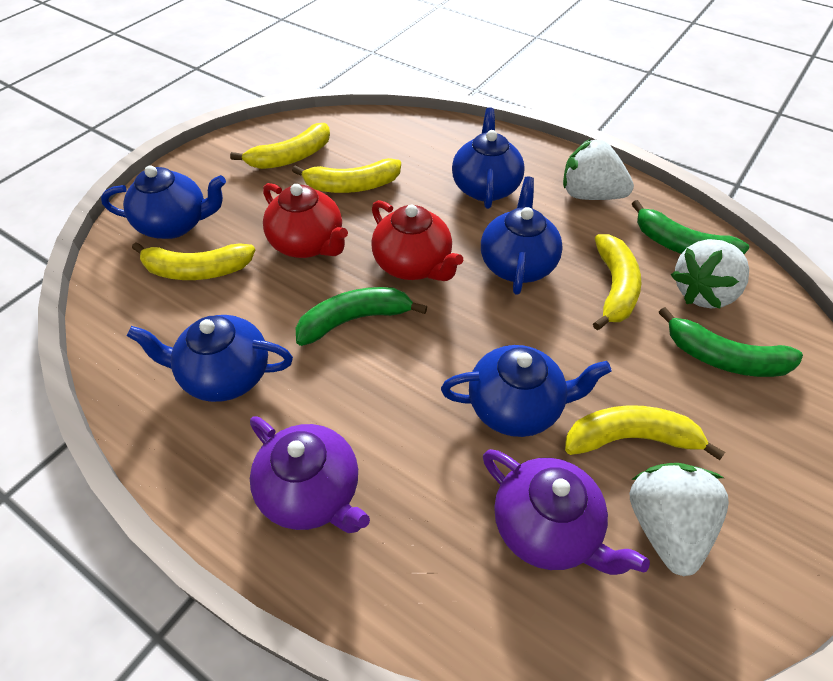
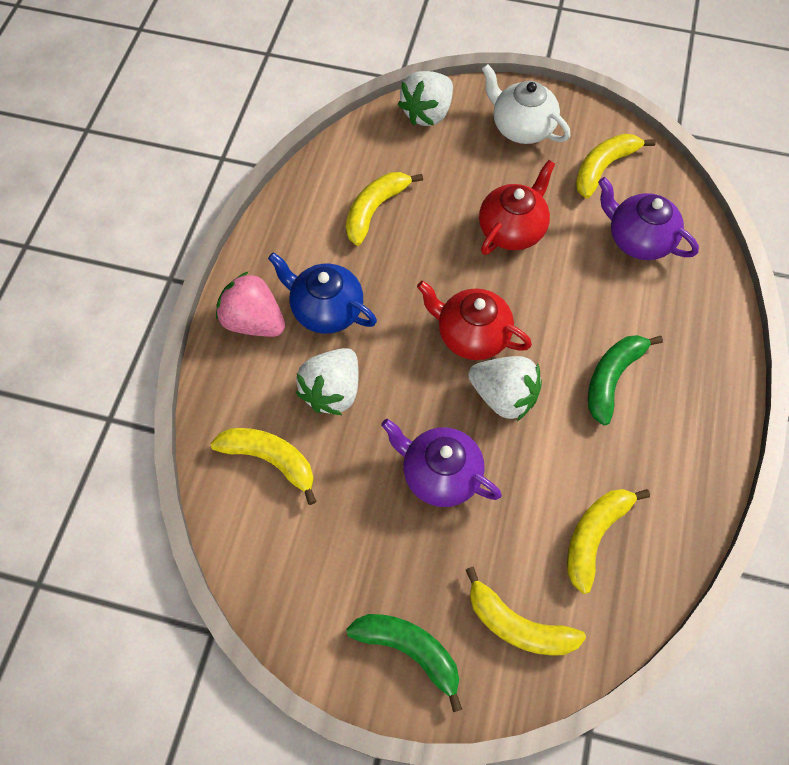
blue teapot: 5 -> 1
green banana: 3 -> 2
pink strawberry: 0 -> 1
white teapot: 0 -> 1

